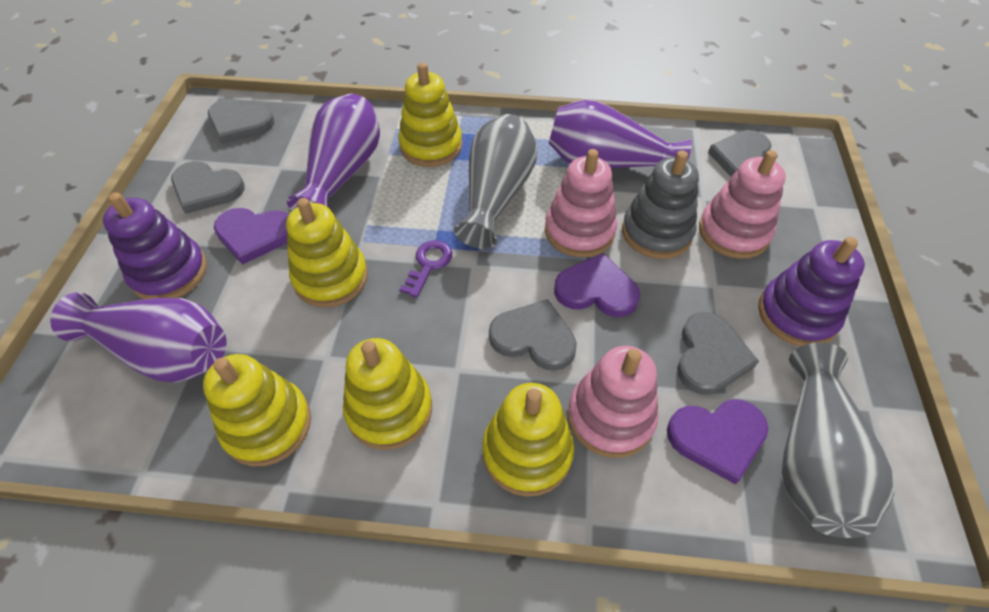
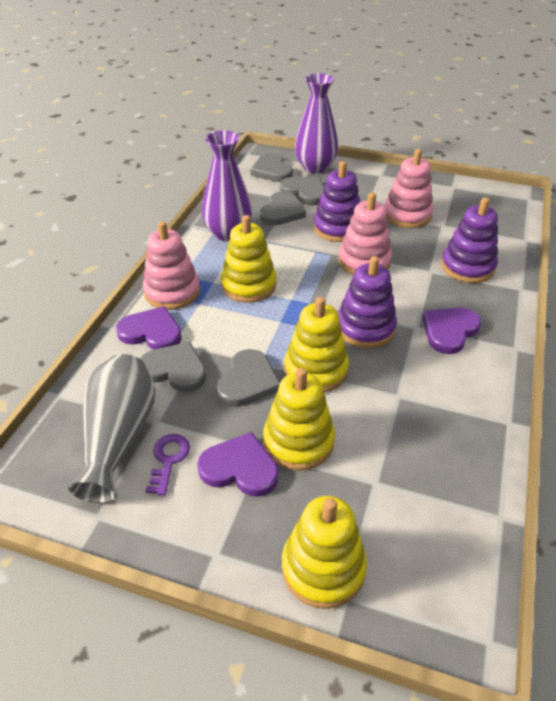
grey stacking toy: 1 -> 0
grey vase: 2 -> 1
purple stacking toy: 2 -> 3
purple vase: 3 -> 2
yellow stacking toy: 5 -> 4

